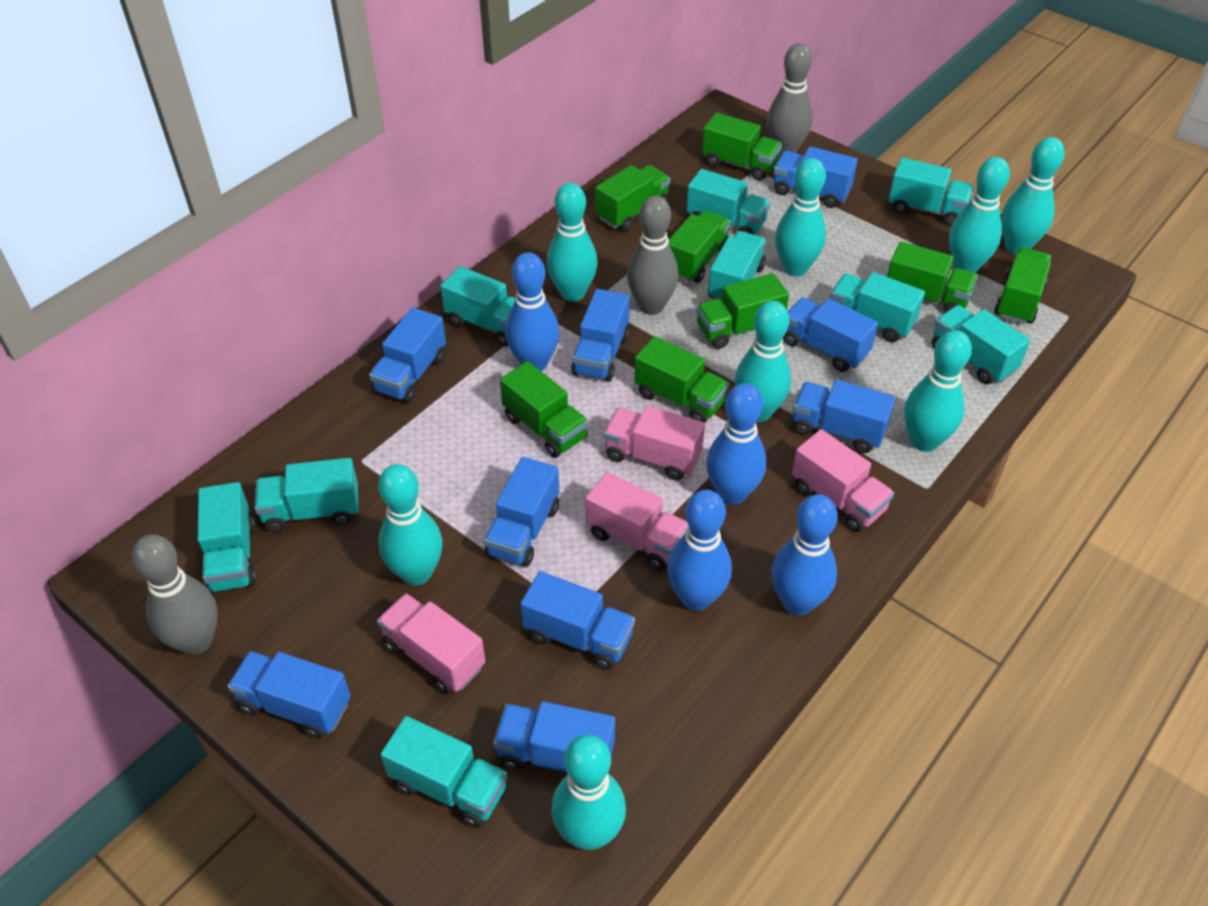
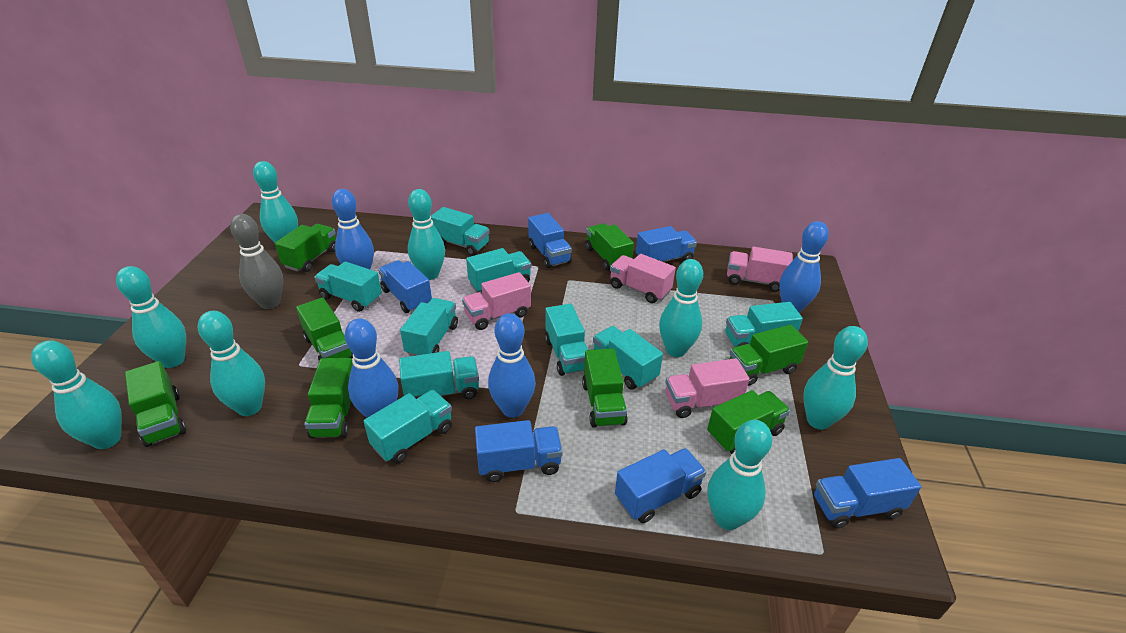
blue truck: 9 -> 6
grey bowling pin: 3 -> 1

